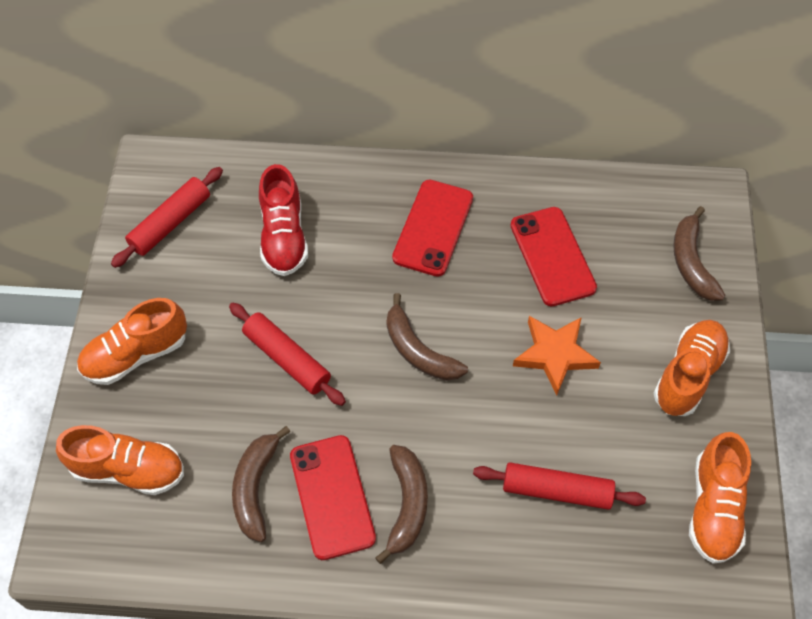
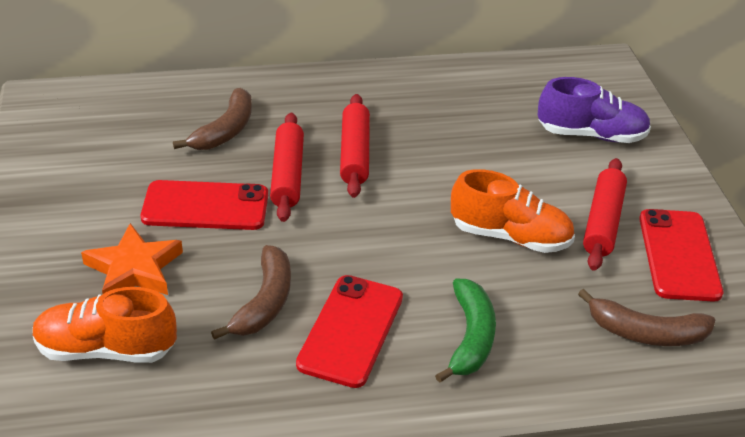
brown banana: 4 -> 3
green banana: 0 -> 1
orange shoe: 4 -> 2
purple shoe: 0 -> 1
red shoe: 1 -> 0

